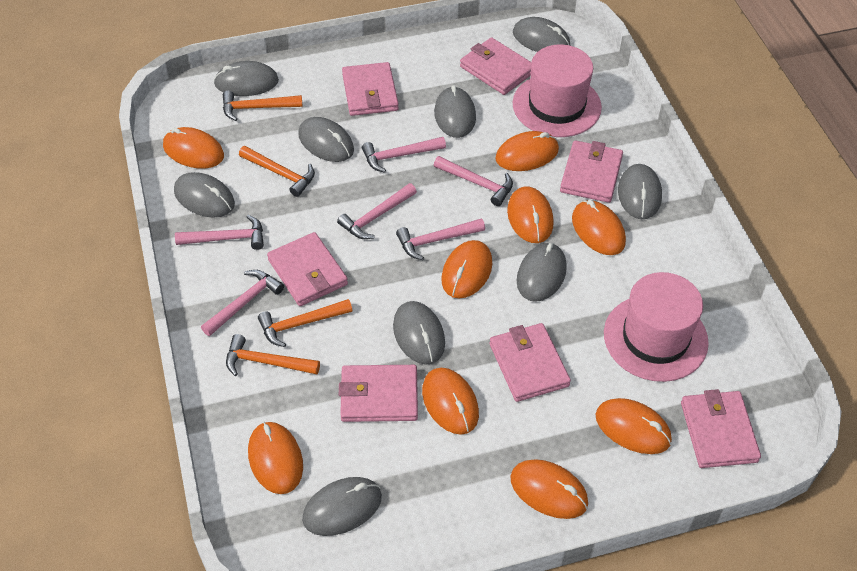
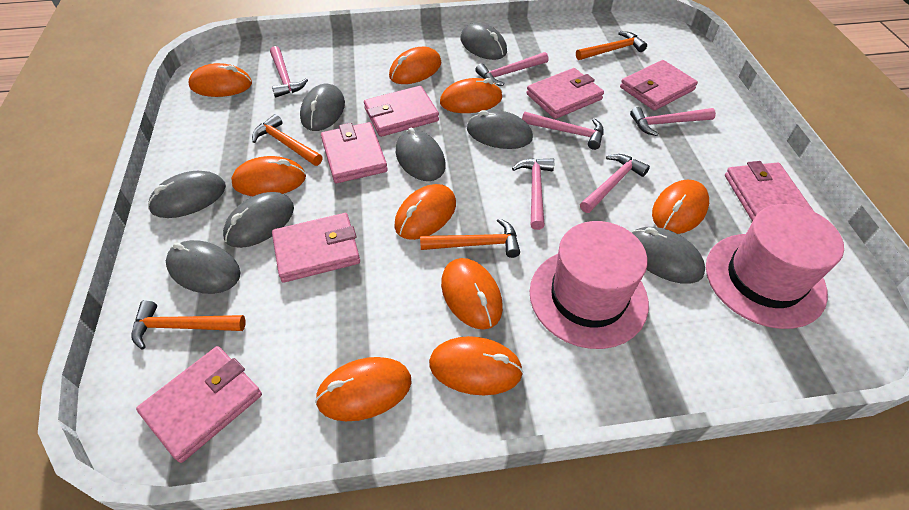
grey mouse: 9 -> 8

